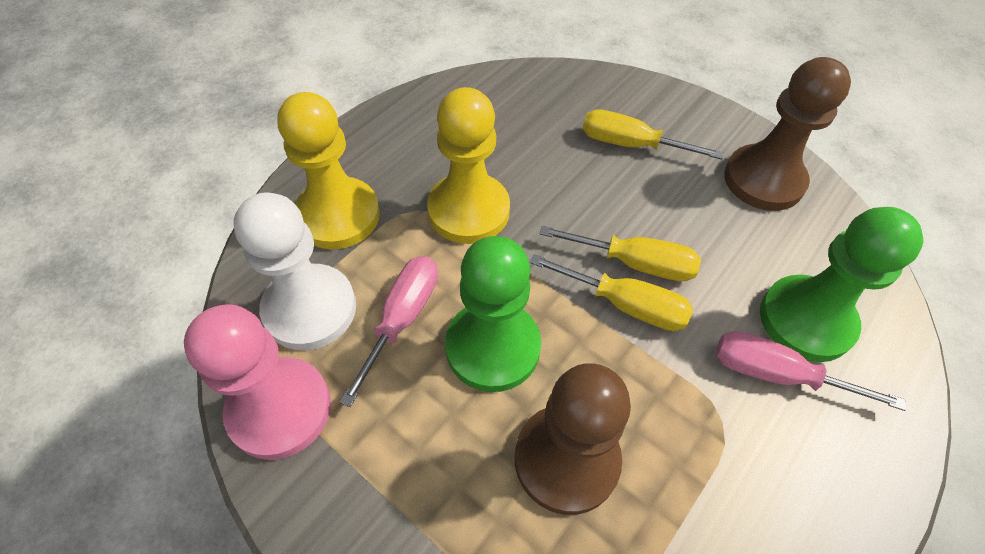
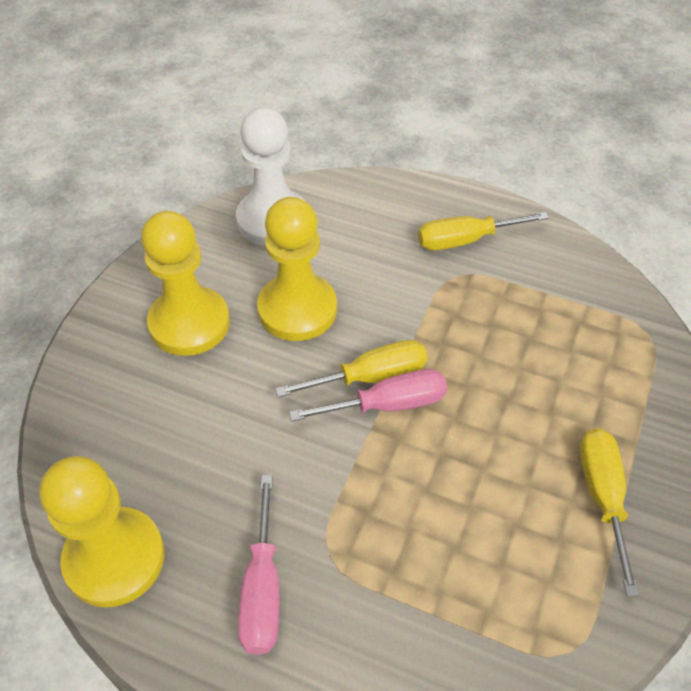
brown pawn: 2 -> 0
green pawn: 2 -> 0
pink pawn: 1 -> 0
yellow pawn: 2 -> 3

